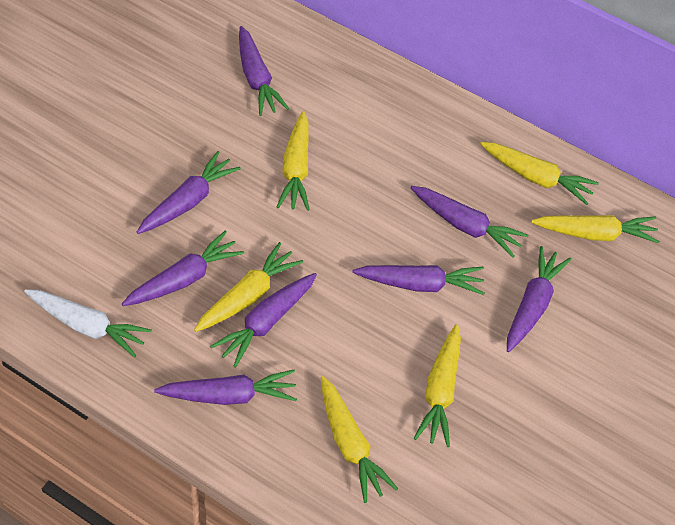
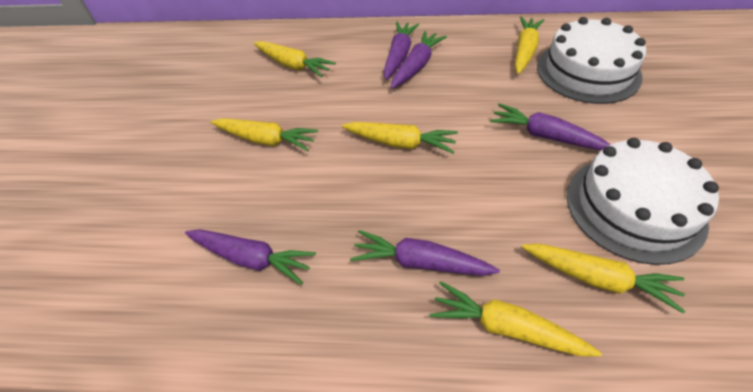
purple carrot: 8 -> 5
white cake: 0 -> 2
white carrot: 1 -> 0

